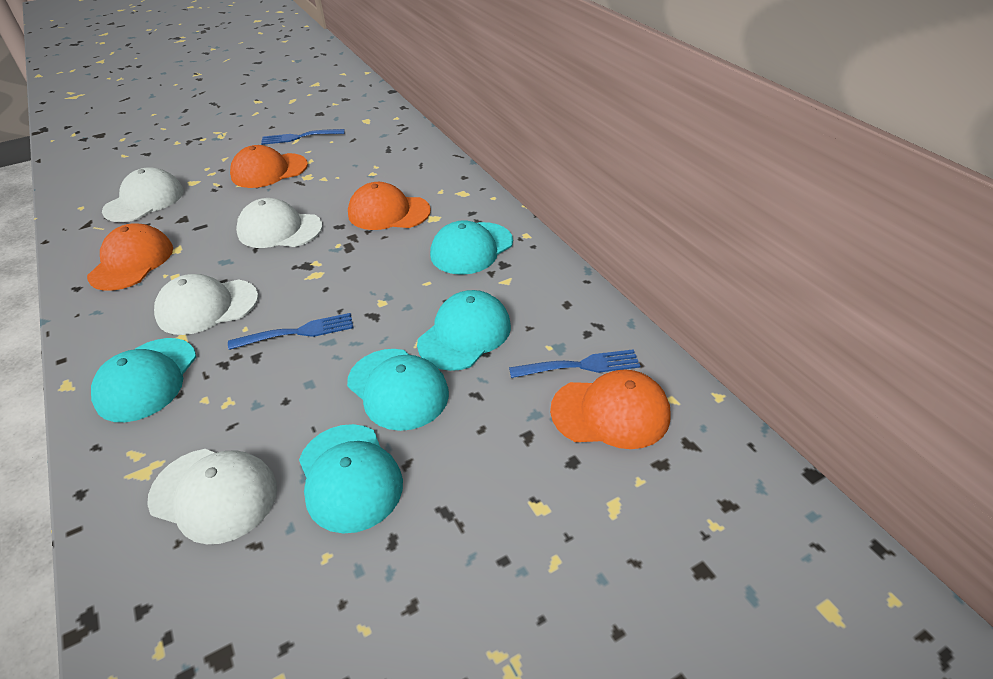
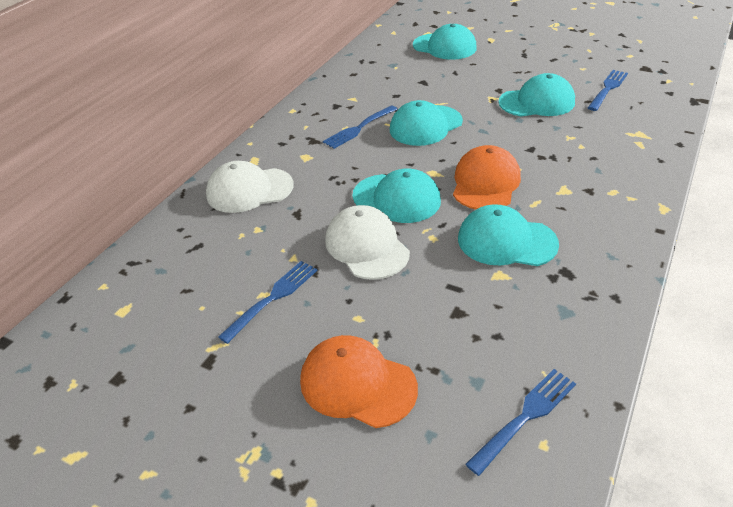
blue fork: 3 -> 4
orange cap: 4 -> 2
white cap: 4 -> 2

